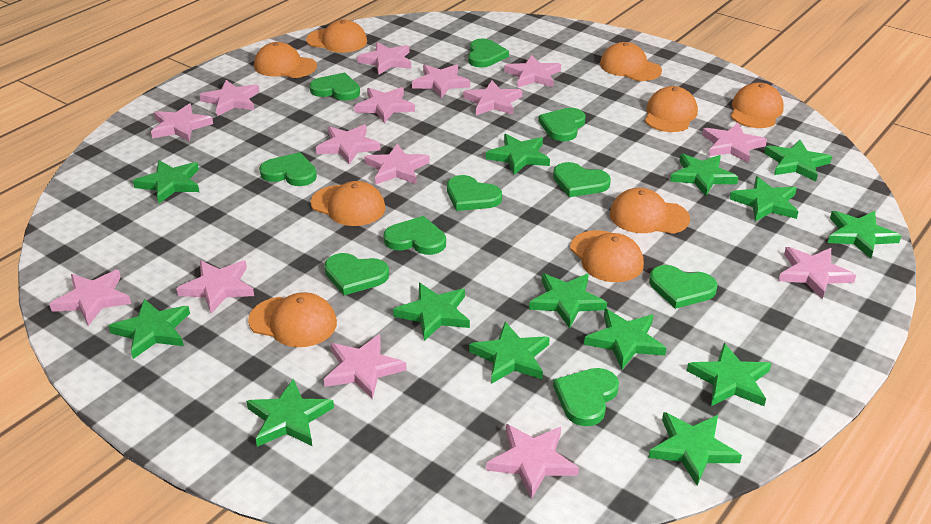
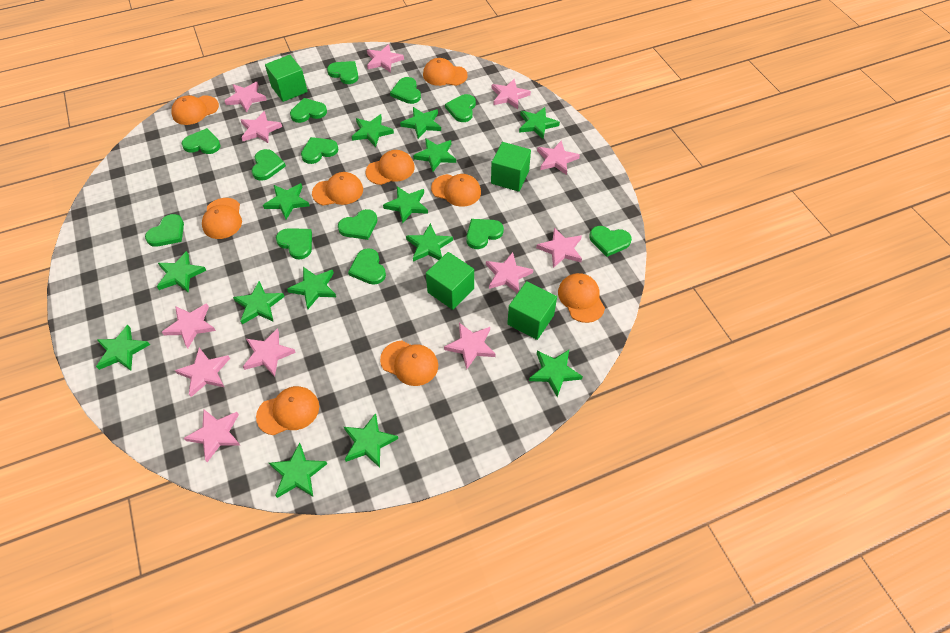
green cube: 0 -> 4
green heart: 10 -> 13
pink star: 15 -> 12

